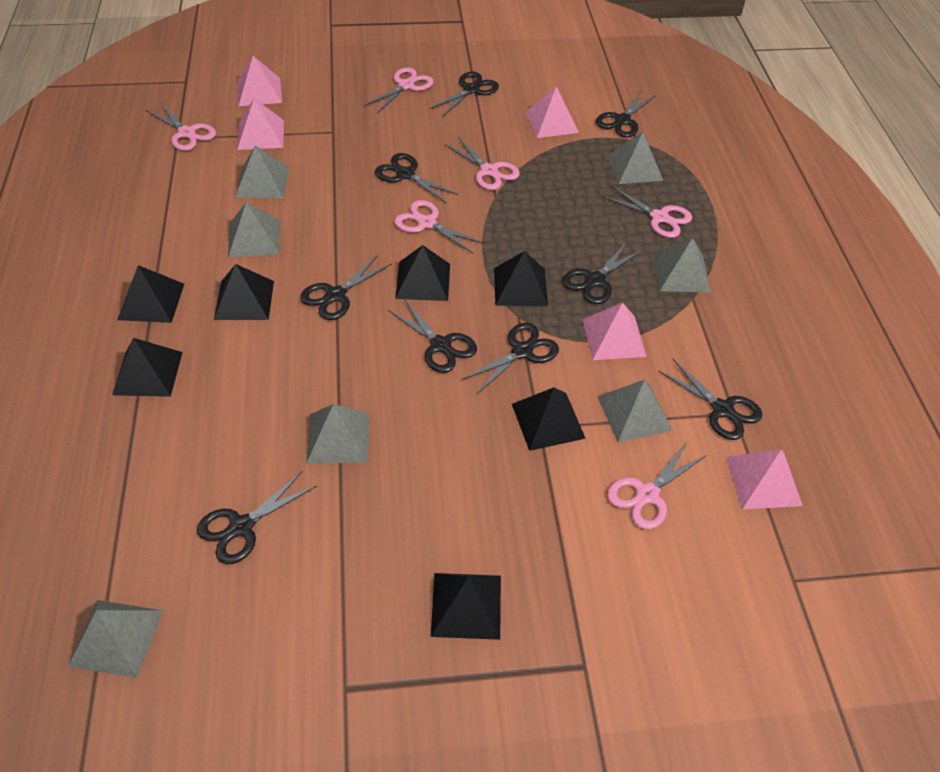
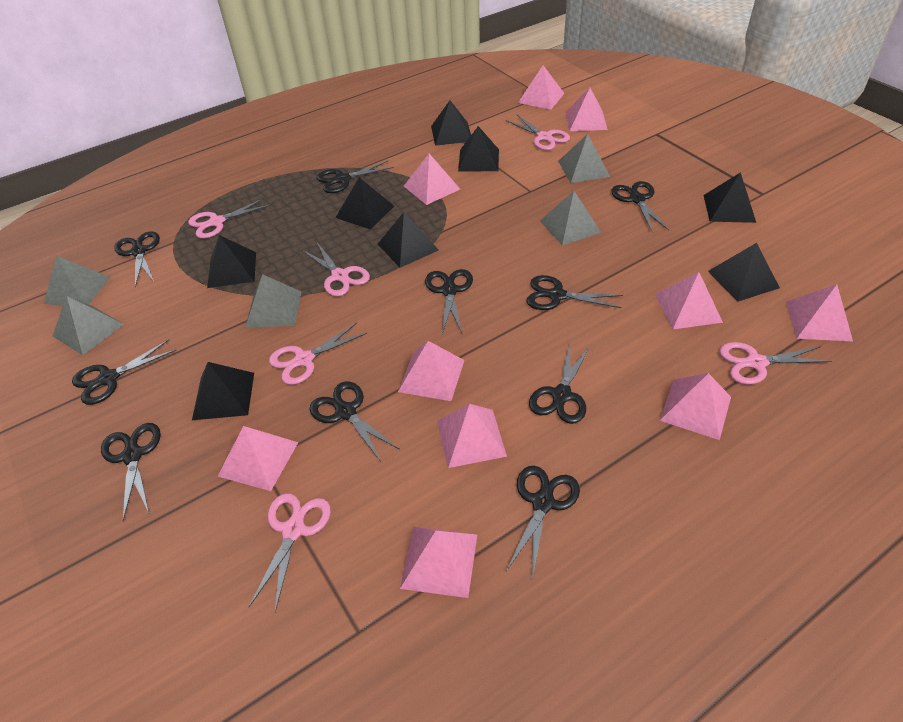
black pyramid: 7 -> 8
black scissors: 9 -> 10
grey pyramid: 7 -> 5
pink pyramid: 5 -> 10

